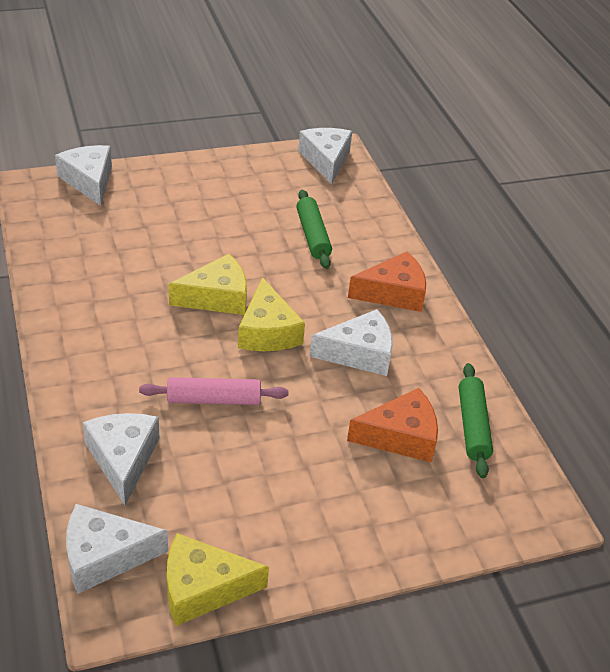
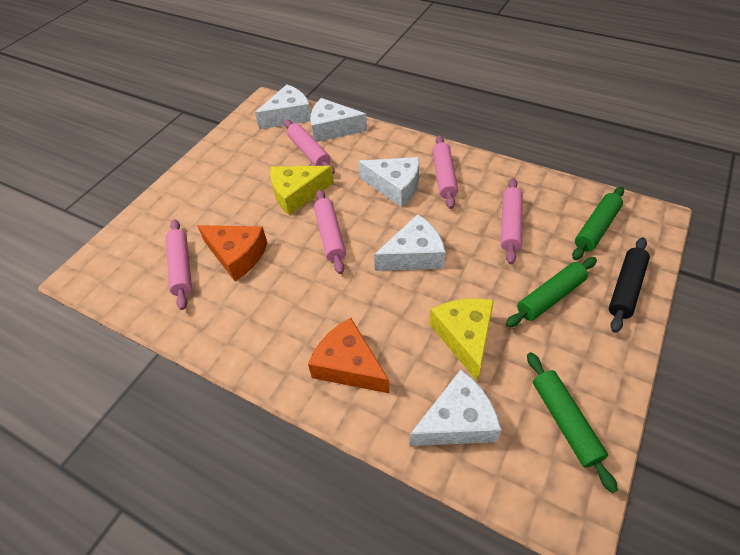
black rolling pin: 0 -> 1
green rolling pin: 2 -> 3
pink rolling pin: 1 -> 5
yellow cheese: 3 -> 2

